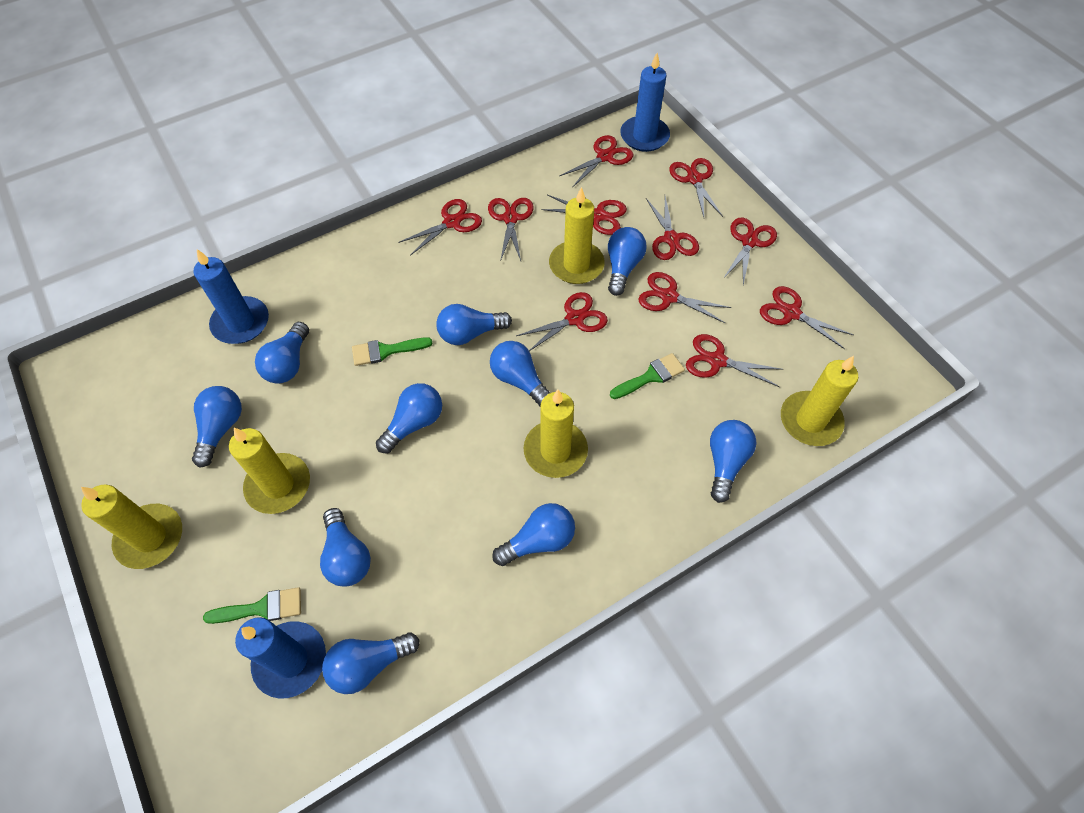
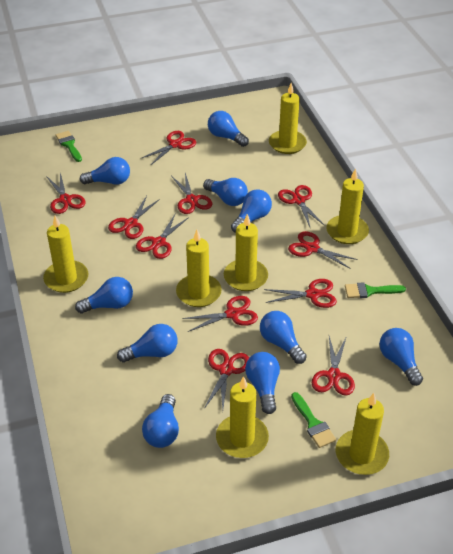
blue candle: 3 -> 0
yellow candle: 5 -> 7

